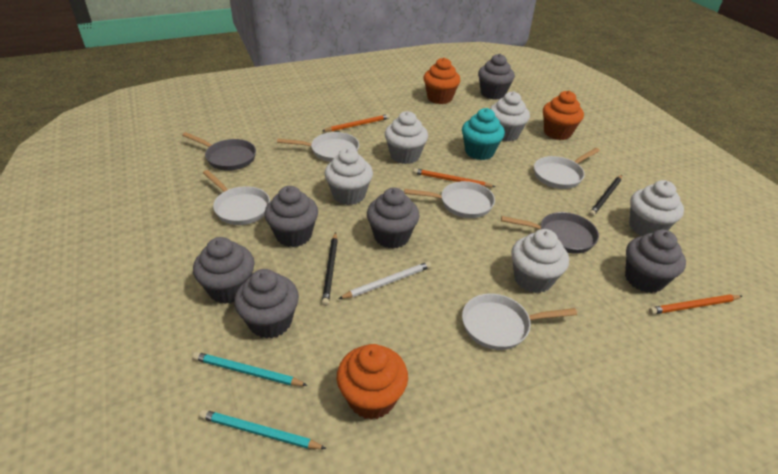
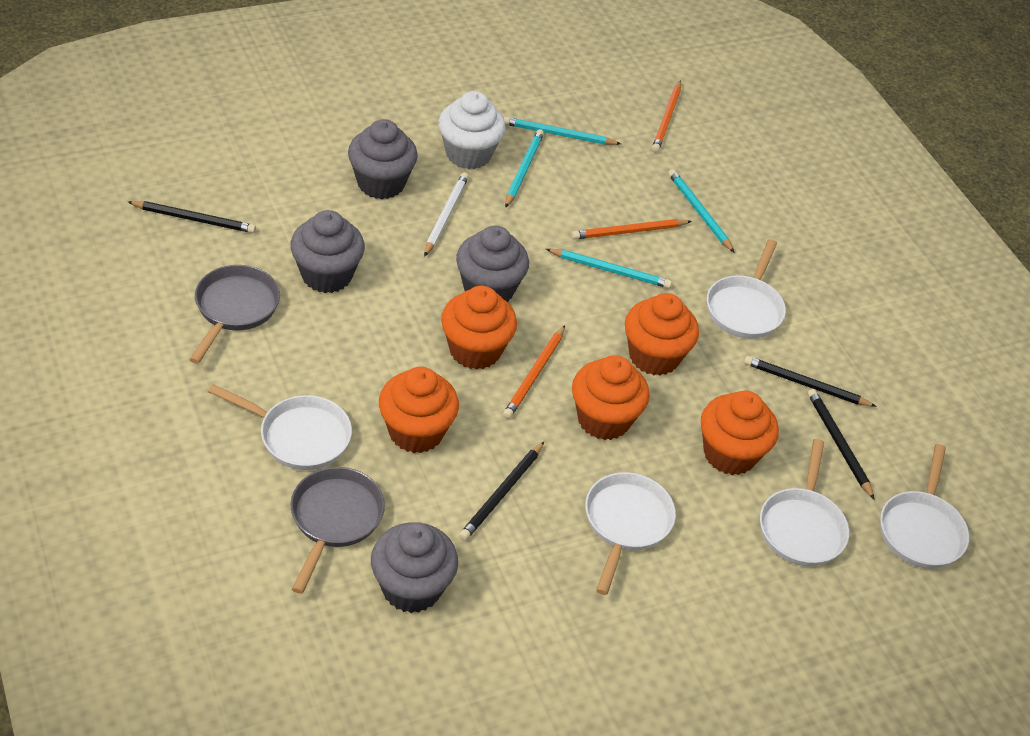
black pencil: 2 -> 4
grey cupcake: 6 -> 4
orange cupcake: 3 -> 5
turquoise cupcake: 1 -> 0
turquoise pencil: 2 -> 4
white cupcake: 5 -> 1

